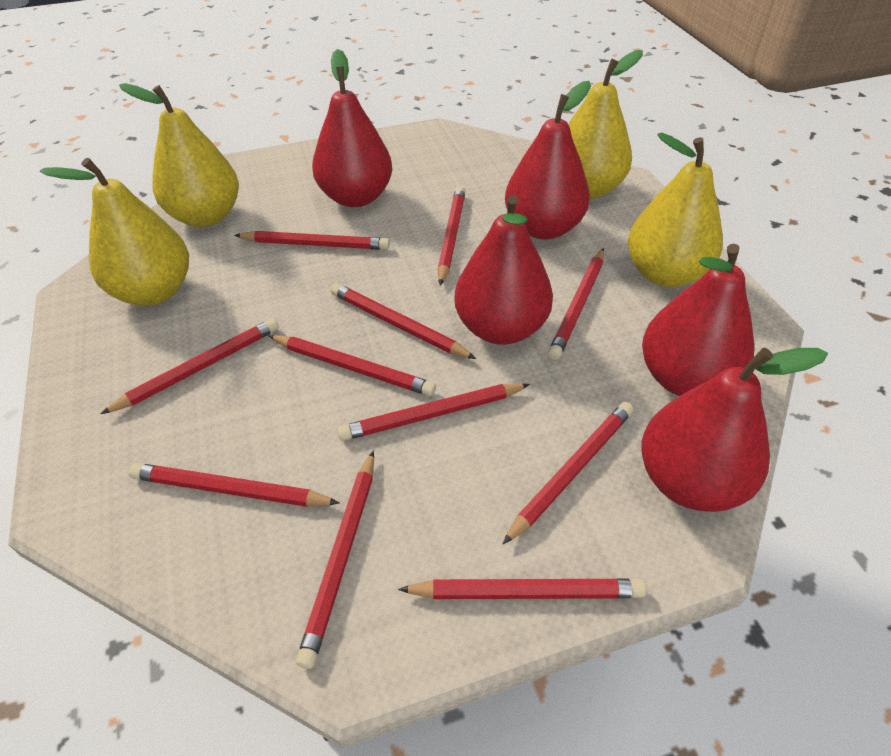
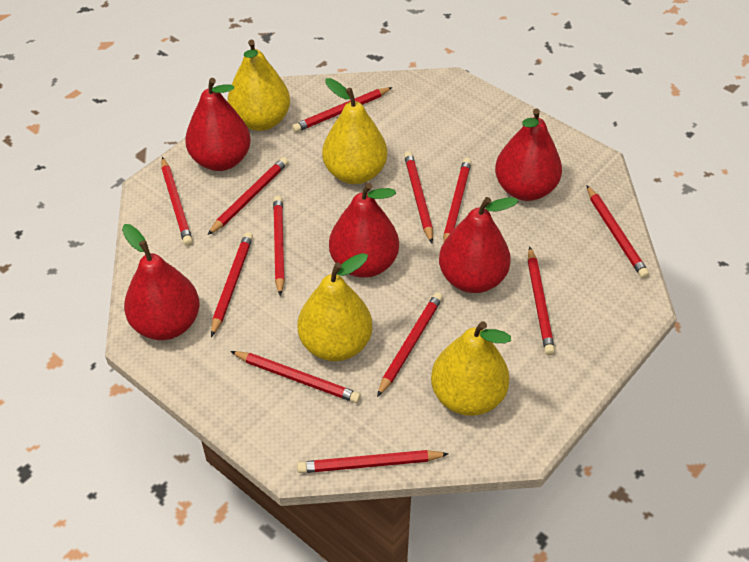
red pencil: 11 -> 12

